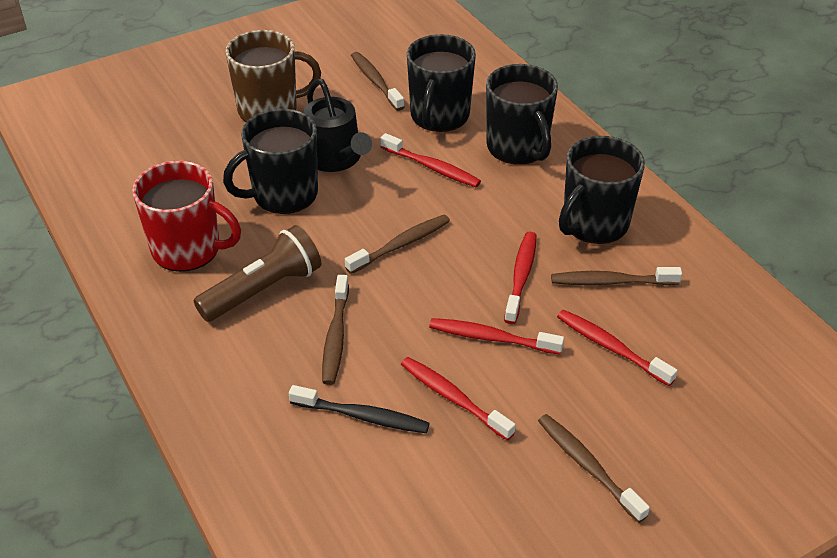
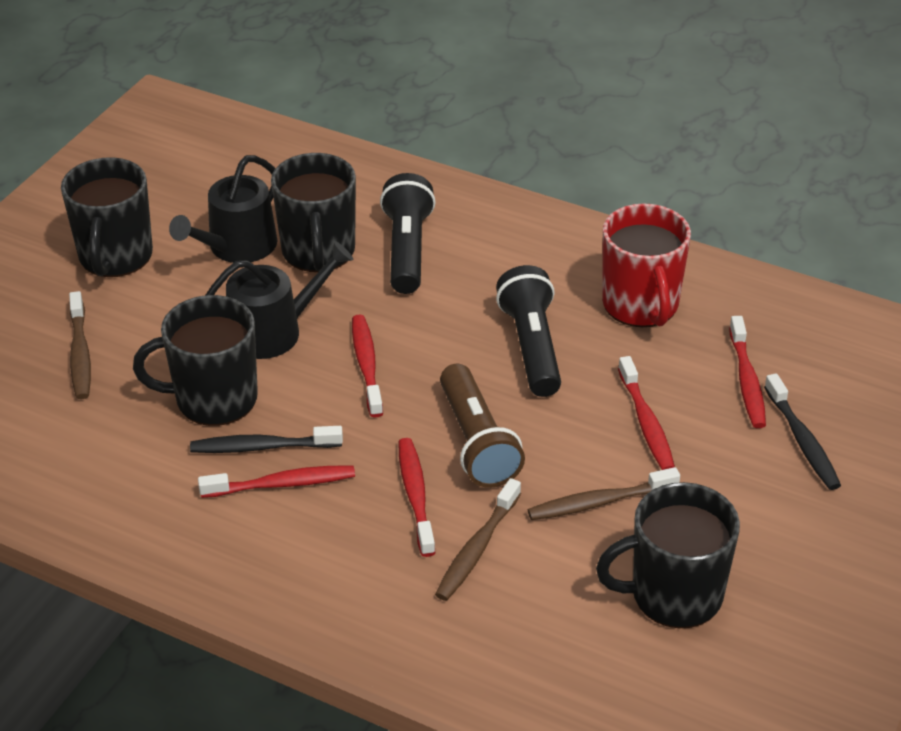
black flashlight: 0 -> 2
black toothbrush: 1 -> 2
black watering can: 1 -> 2
brown mug: 1 -> 0
brown toothbrush: 5 -> 3

